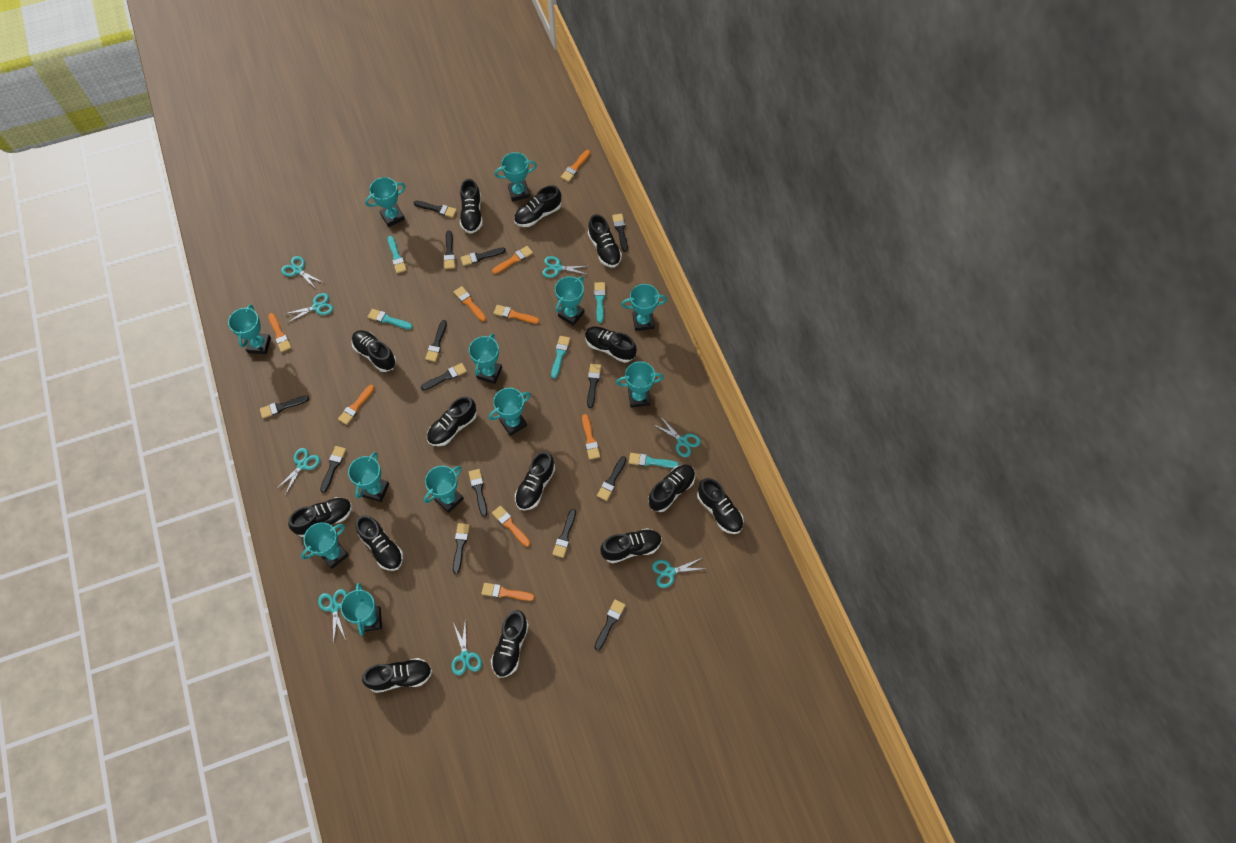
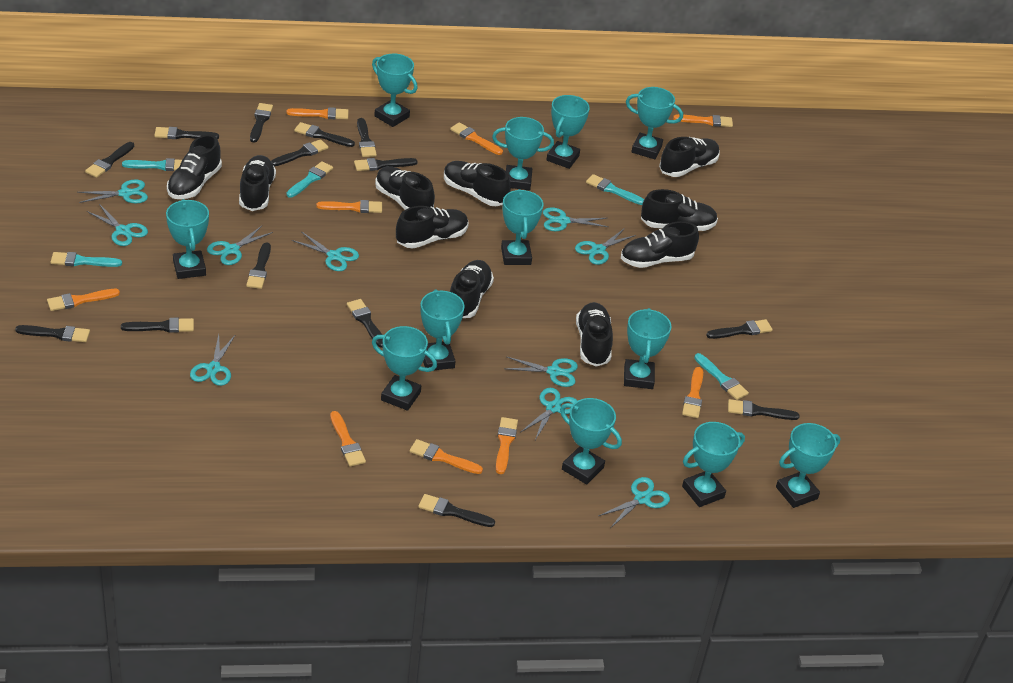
black shoe: 14 -> 10
turquoise scissors: 8 -> 10

